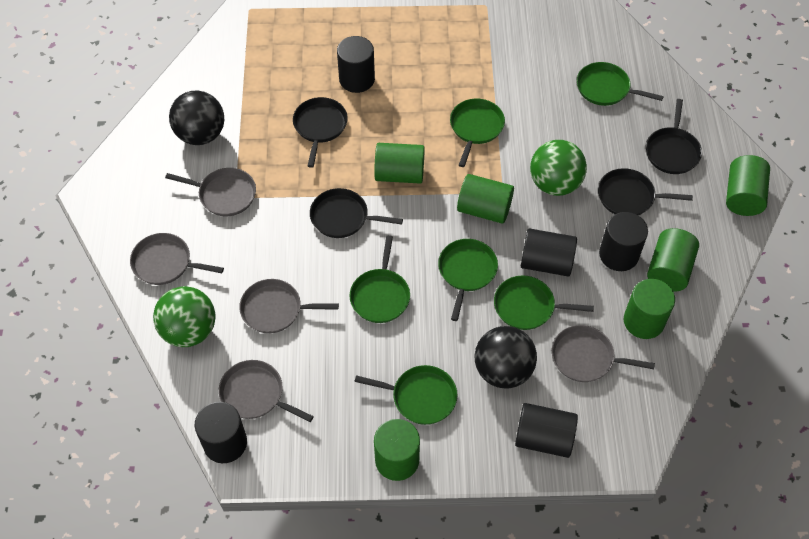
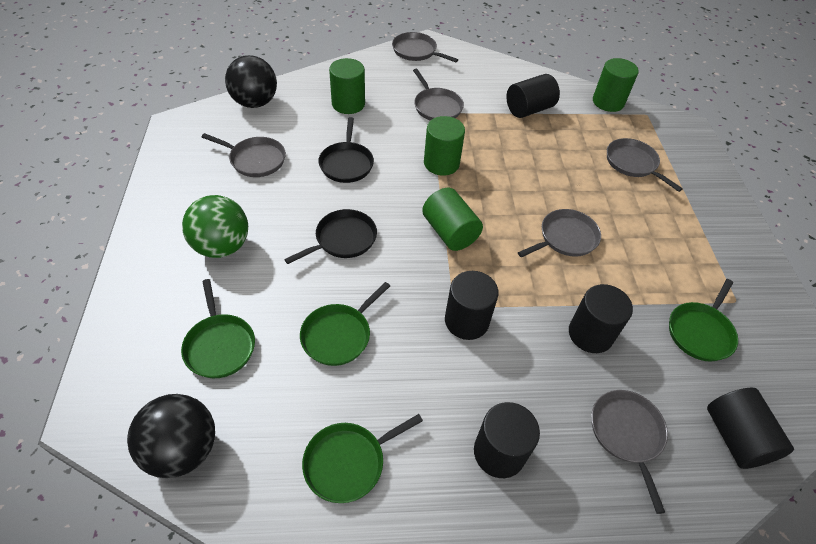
black pan: 4 -> 2
green ball: 2 -> 1
green cylinder: 6 -> 4
green pan: 6 -> 4
grey pan: 5 -> 6

